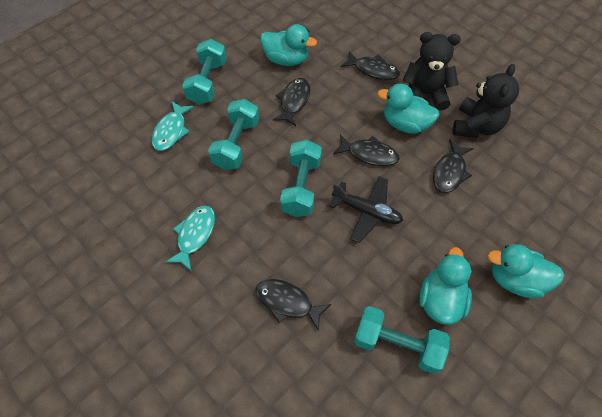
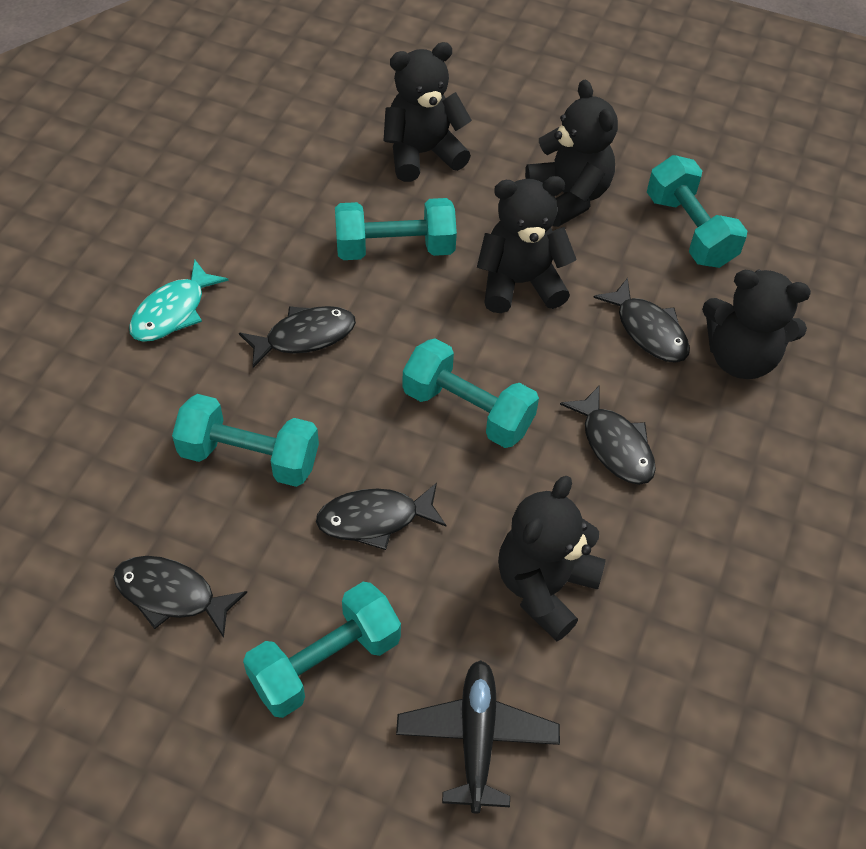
black teddy bear: 2 -> 5
turquoise duck: 4 -> 0
turquoise dumbbell: 4 -> 5
turquoise fish: 2 -> 1

